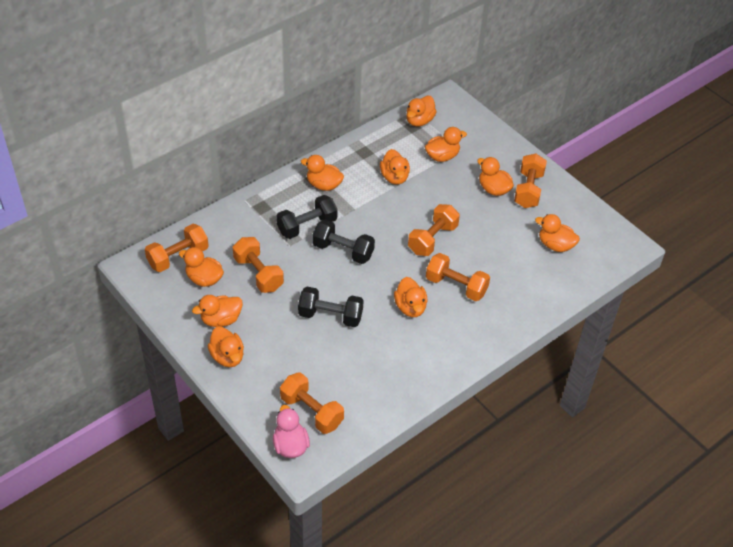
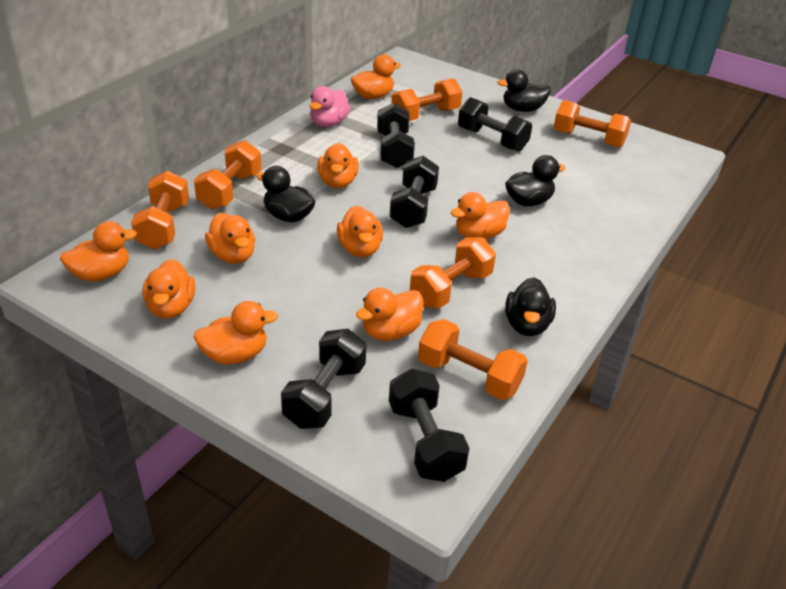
black duck: 0 -> 4
black dumbbell: 3 -> 5
orange duck: 10 -> 9

